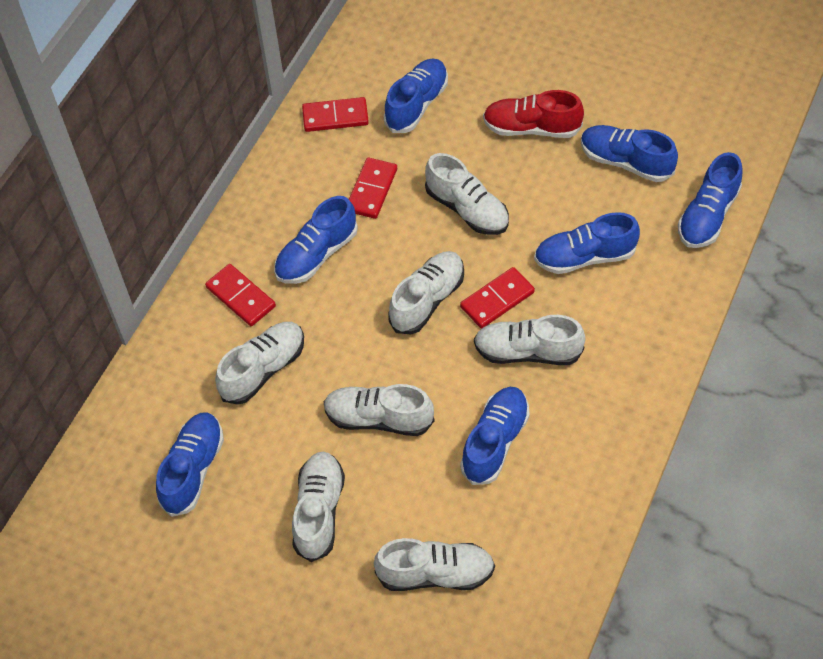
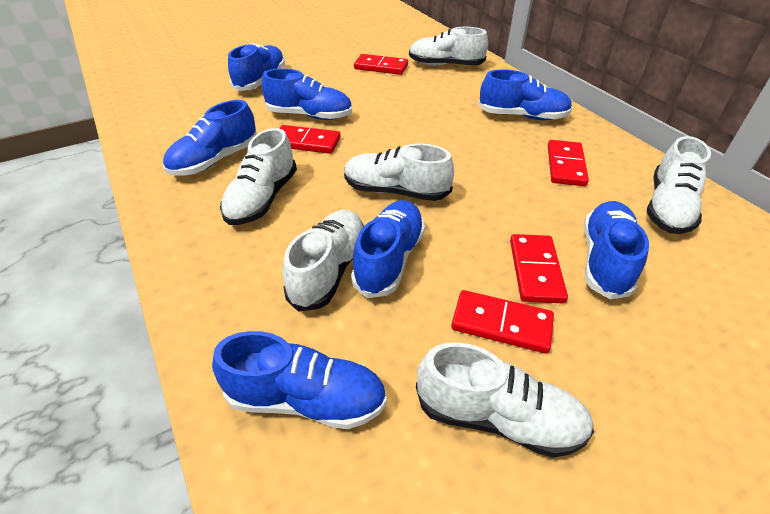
red domino: 4 -> 5
red shoe: 1 -> 0
white shoe: 7 -> 6

